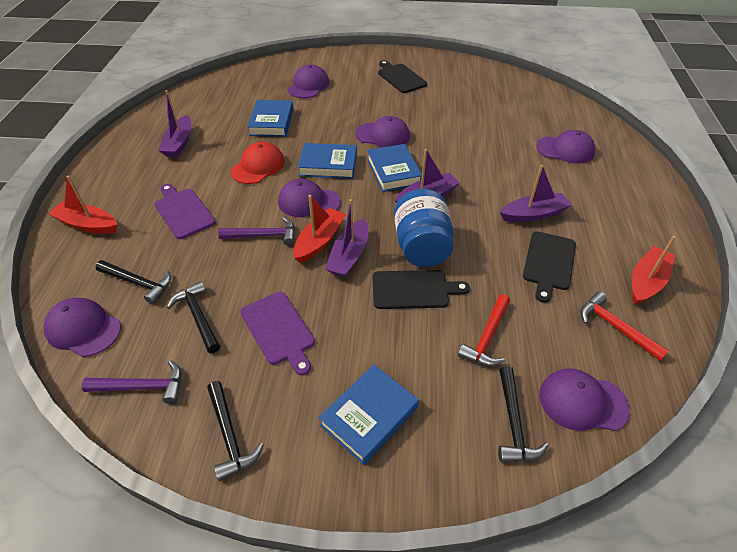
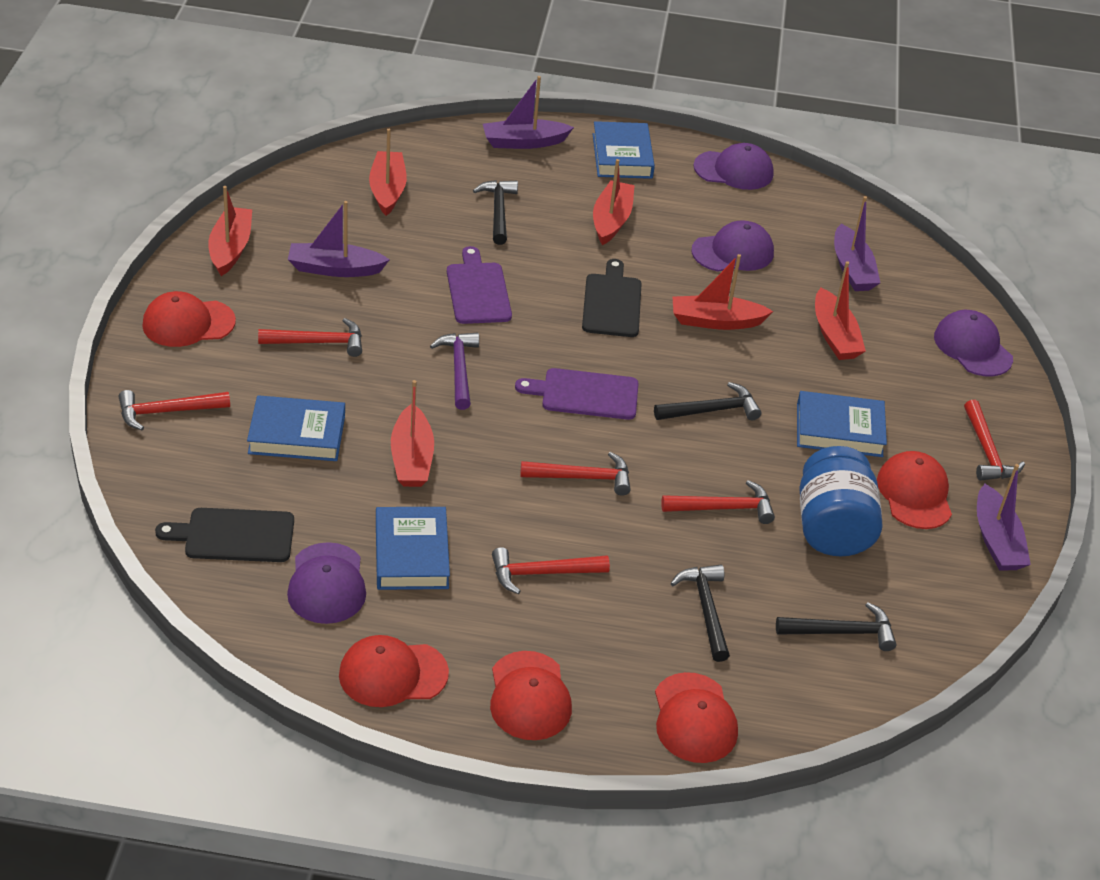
black cutting board: 3 -> 2
purple cap: 6 -> 4
purple hammer: 2 -> 1
red boat: 3 -> 6
red cap: 1 -> 5
red hammer: 2 -> 6

